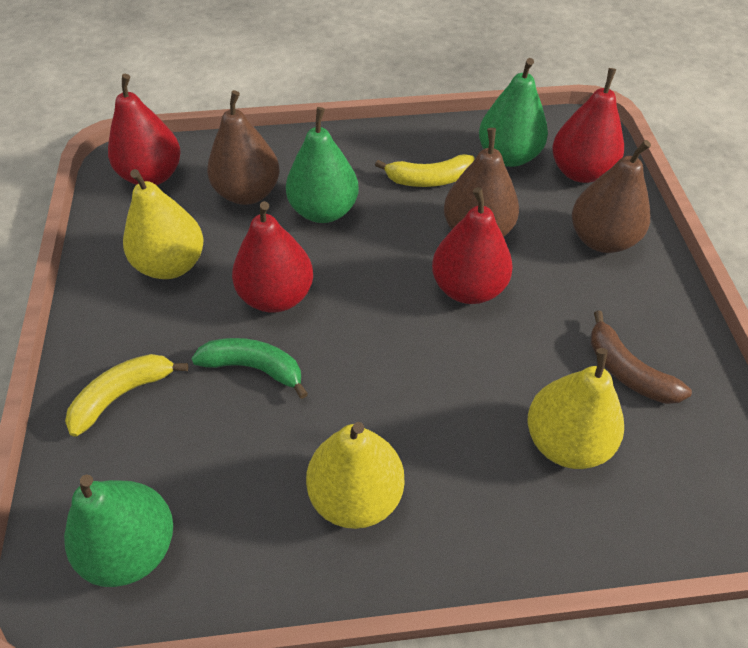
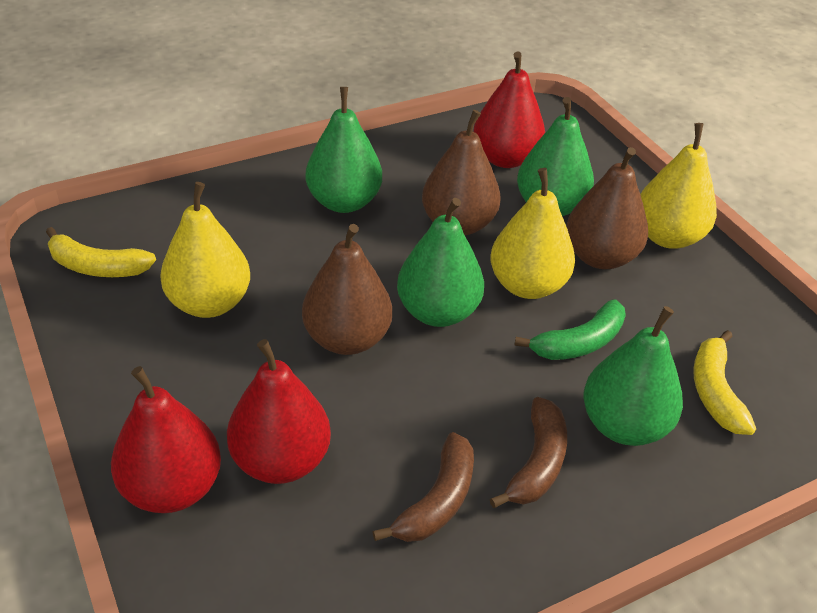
brown banana: 1 -> 2
green pear: 3 -> 4
red pear: 4 -> 3

